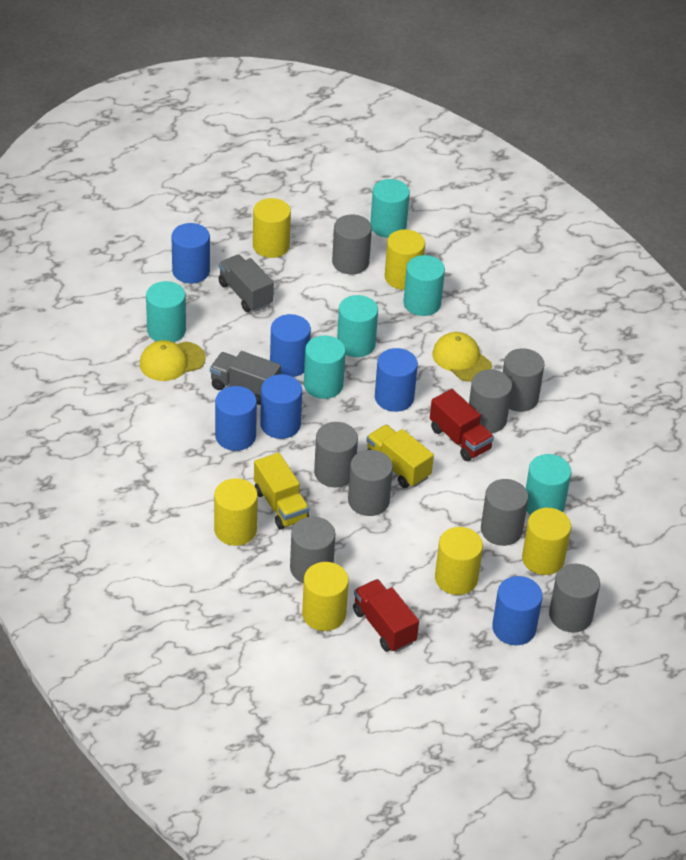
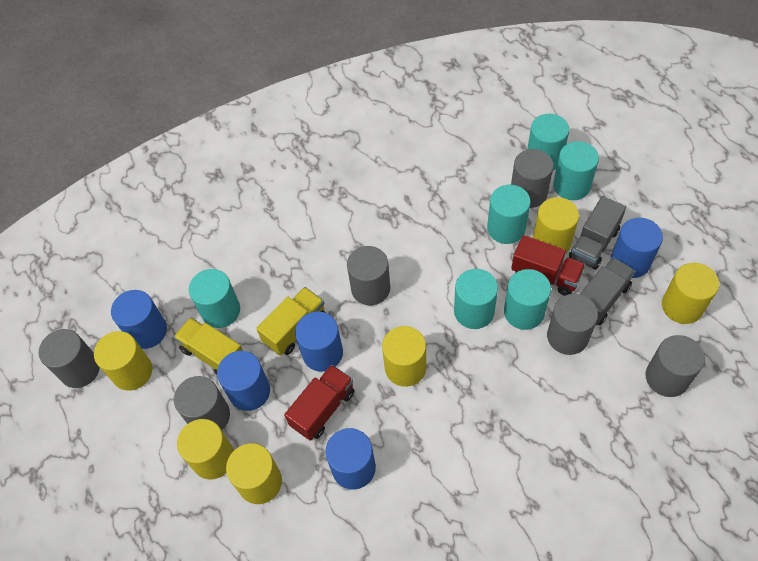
blue cylinder: 6 -> 5
grey cylinder: 8 -> 6
yellow cap: 2 -> 0

